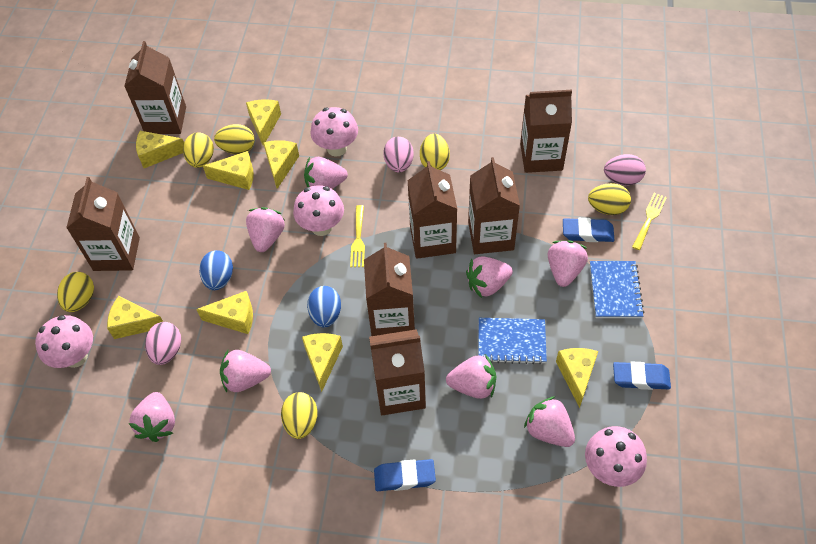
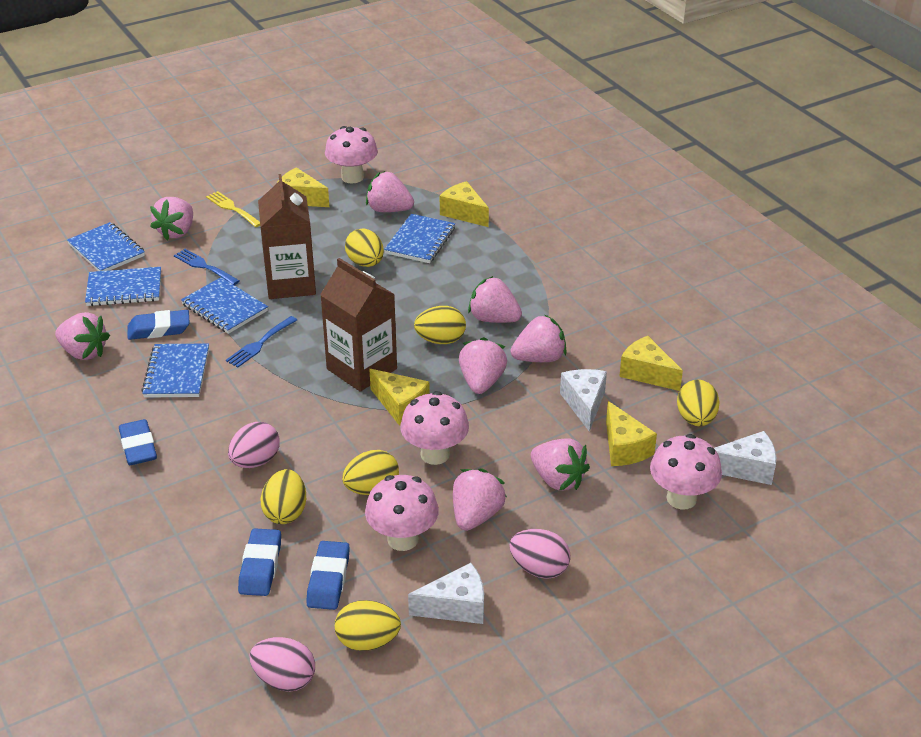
blue egg: 2 -> 0
blue eraser: 3 -> 4
blue fork: 0 -> 2
blue notebook: 2 -> 5
brown carton: 7 -> 2
white cheese: 0 -> 3
yellow cheese: 8 -> 5
yellow fork: 2 -> 1

